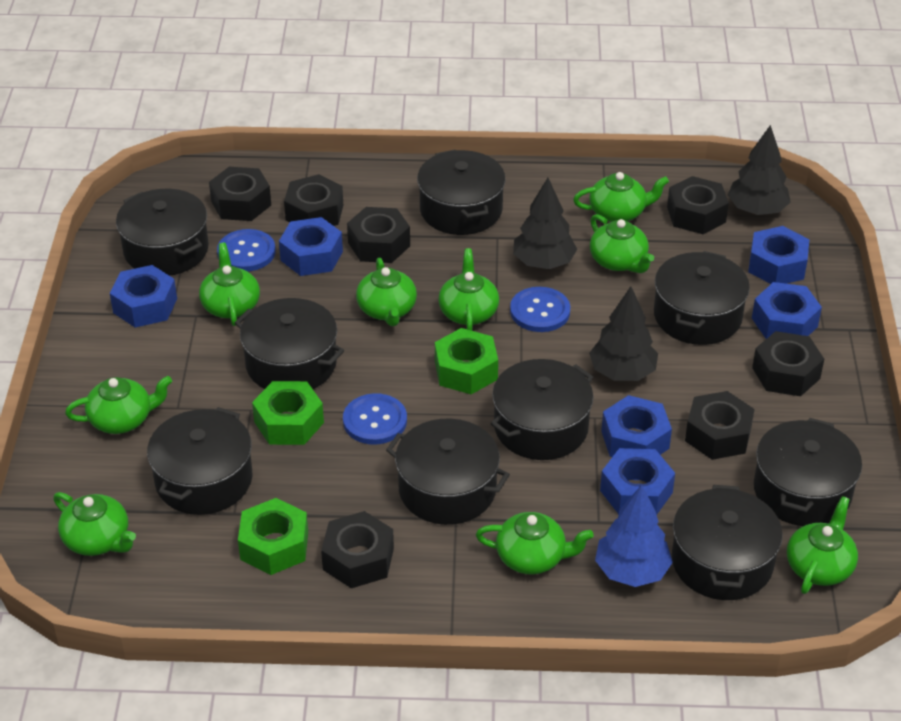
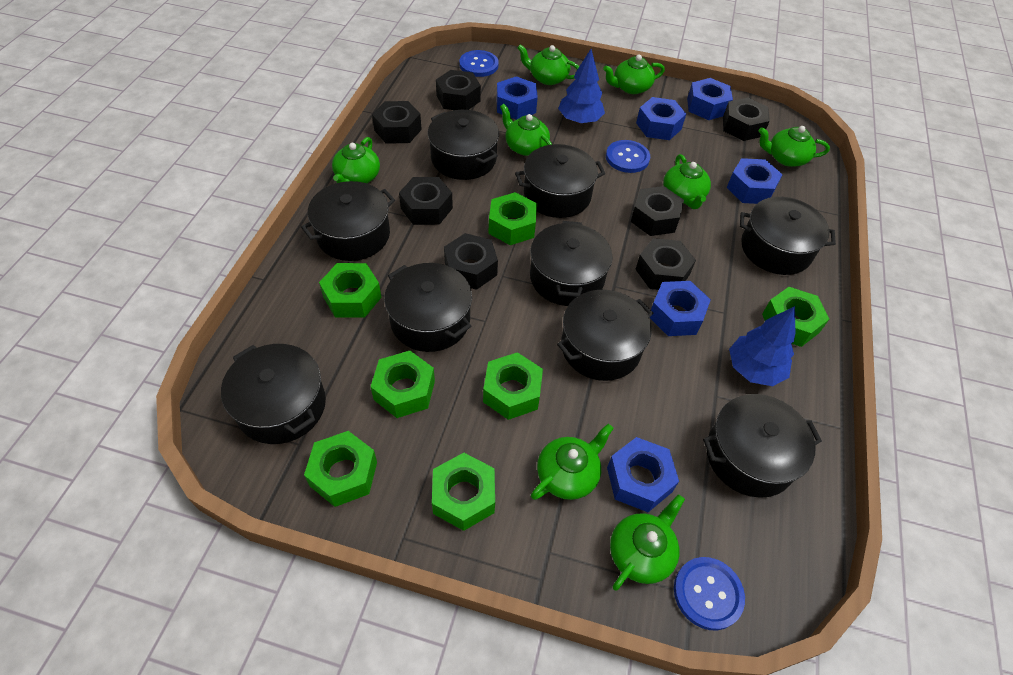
black tree: 3 -> 0
blue tree: 1 -> 2
green nut: 3 -> 7
green teapot: 9 -> 8

